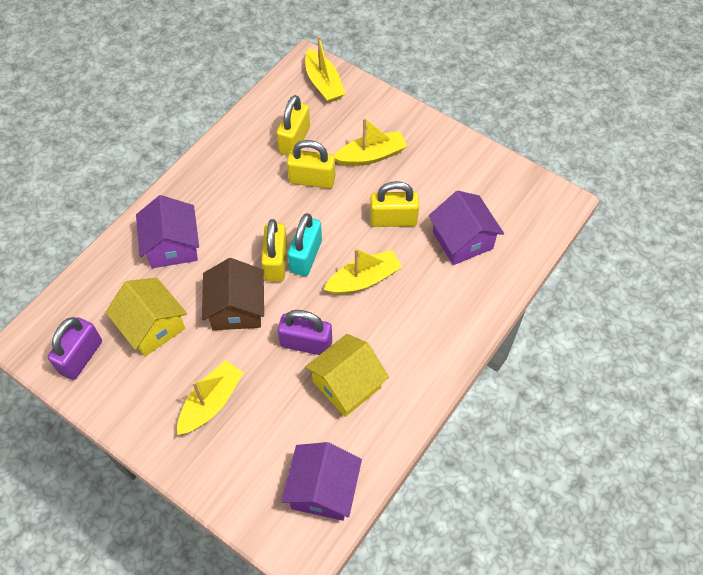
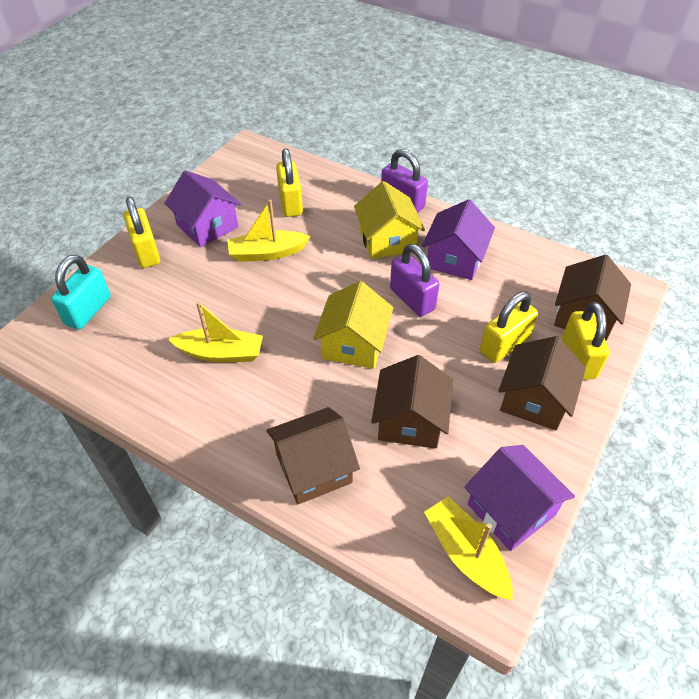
brown house: 1 -> 4
yellow boat: 4 -> 3

